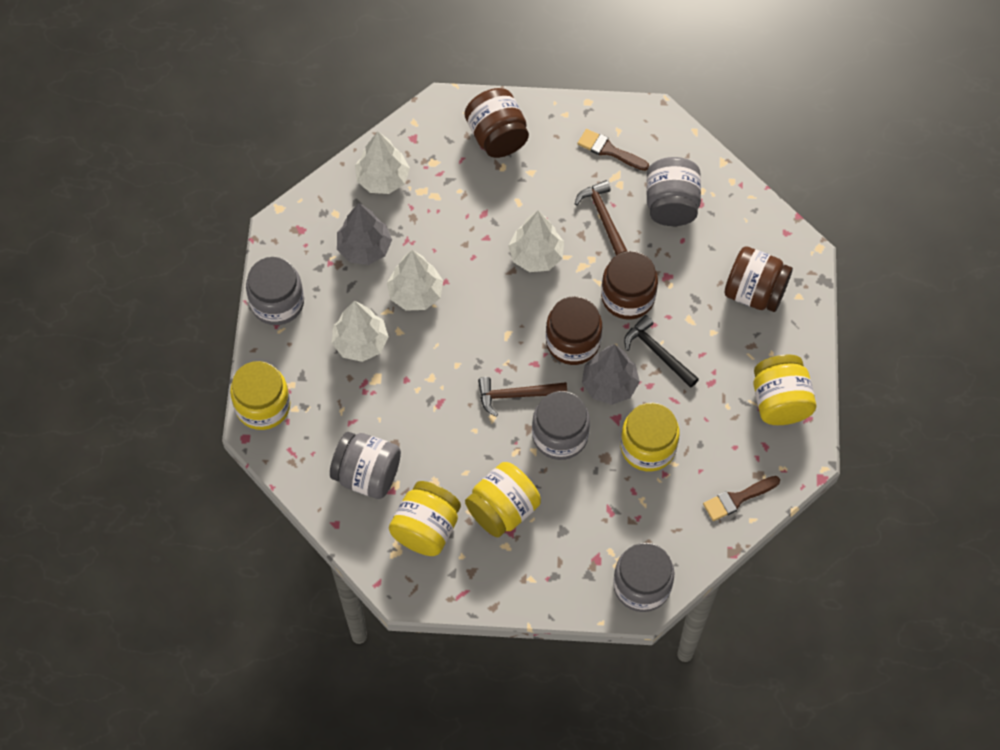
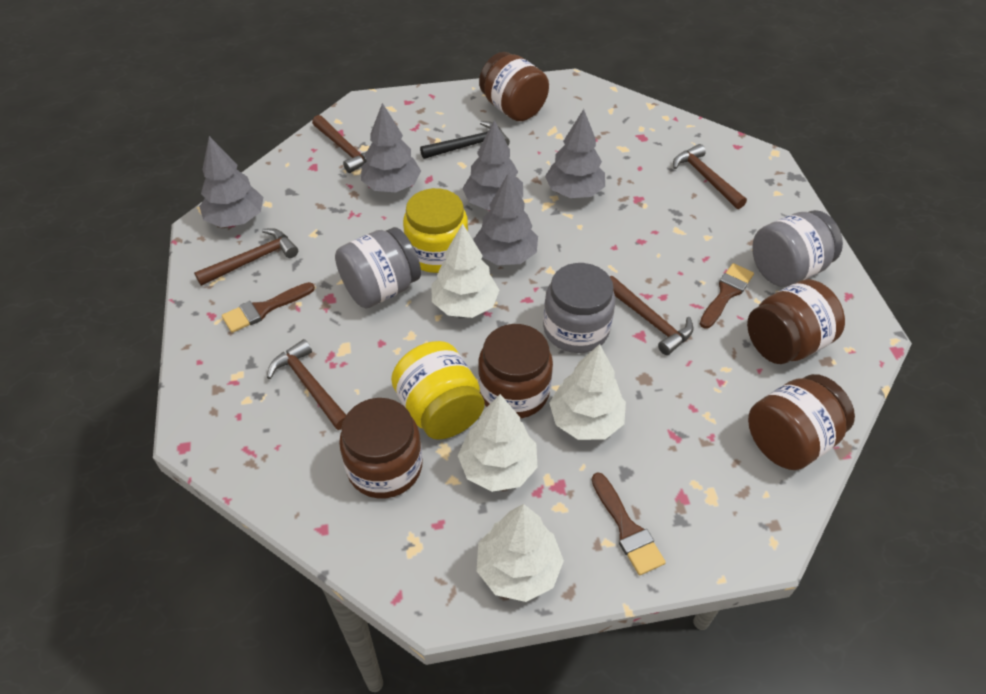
brown brush: 2 -> 3
brown hammer: 2 -> 5
brown jar: 4 -> 5
grey jar: 5 -> 3
grey tree: 2 -> 5
yellow jar: 5 -> 2

